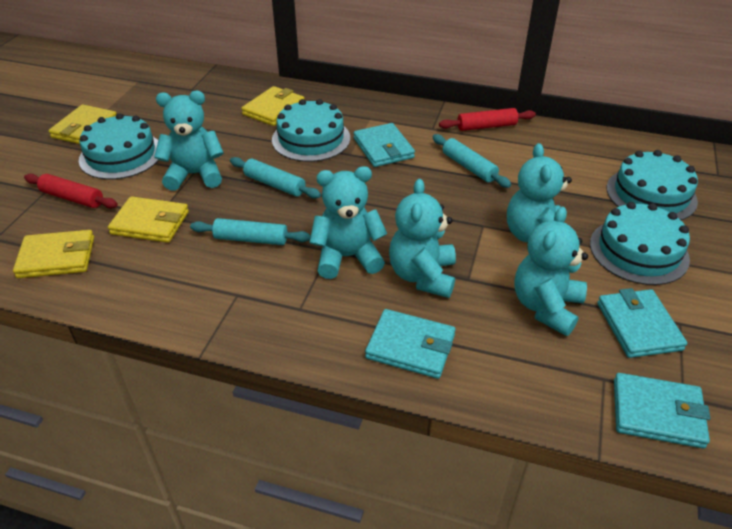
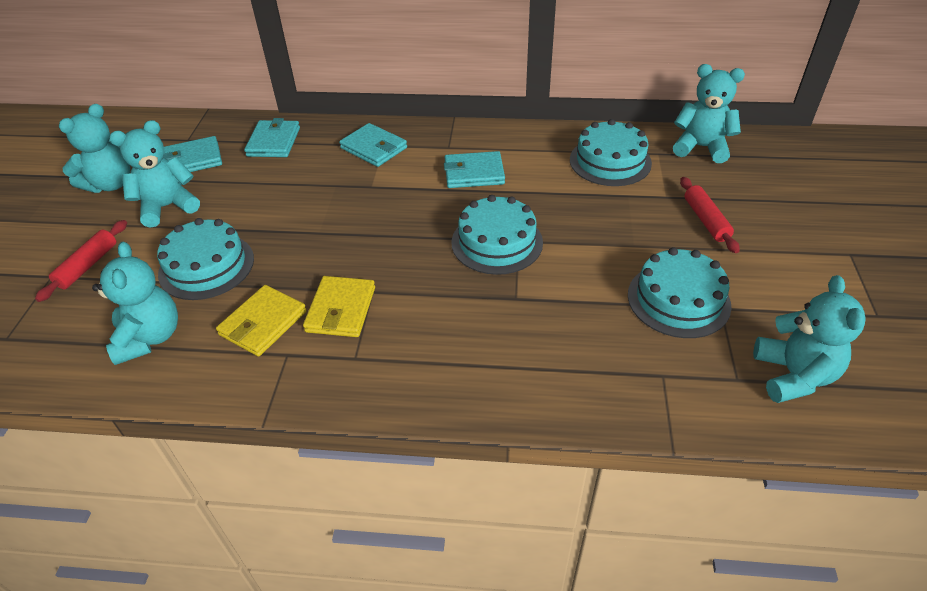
turquoise rolling pin: 3 -> 0
yellow wallet: 4 -> 2

